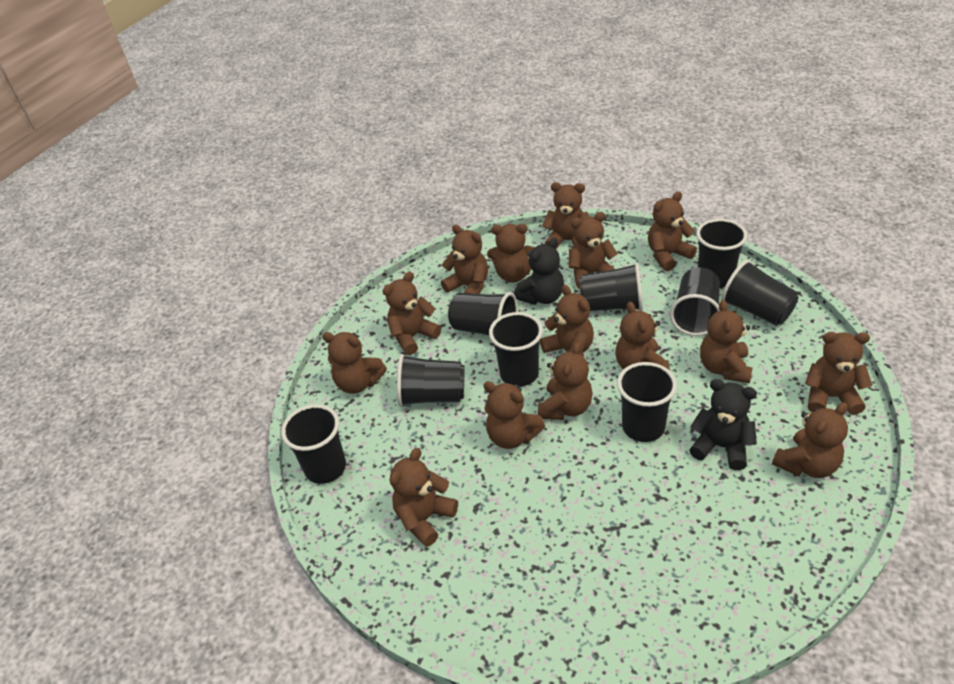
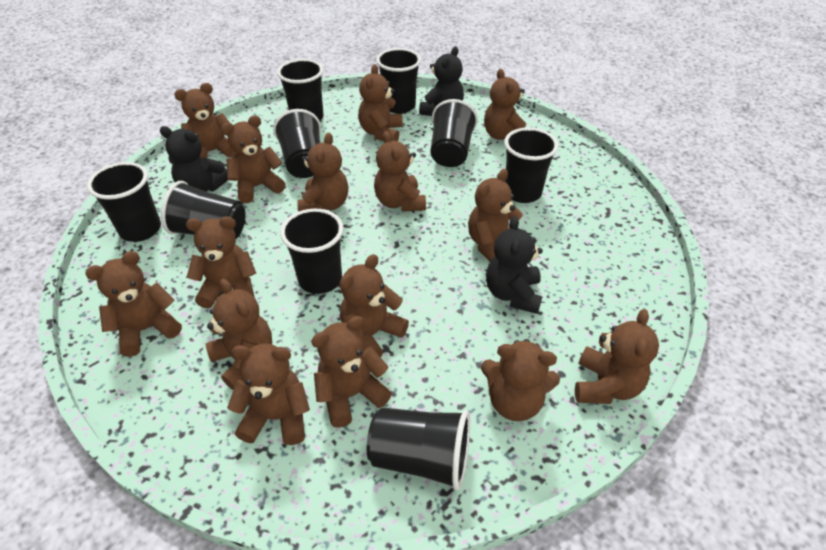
black teddy bear: 2 -> 3

